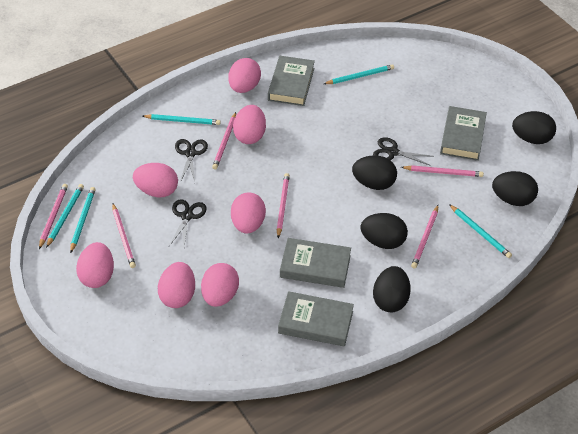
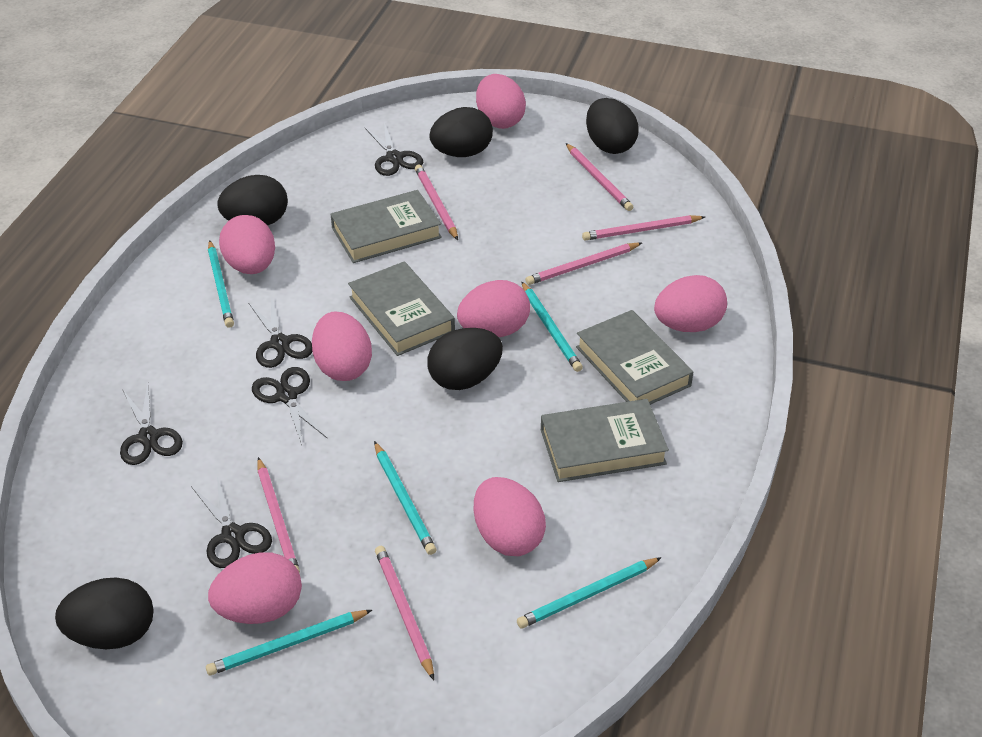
black scissors: 3 -> 5

